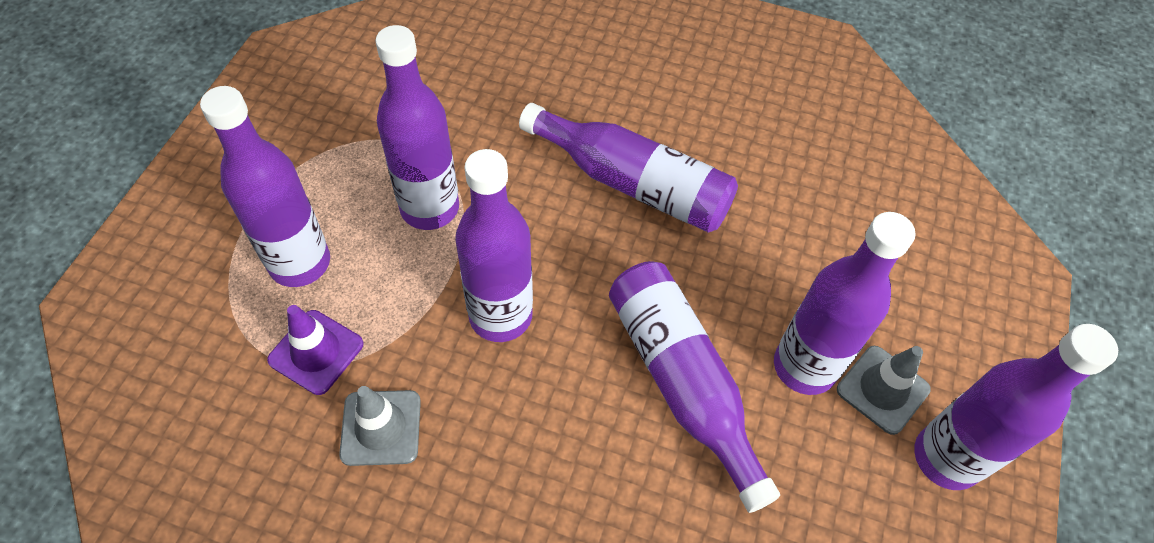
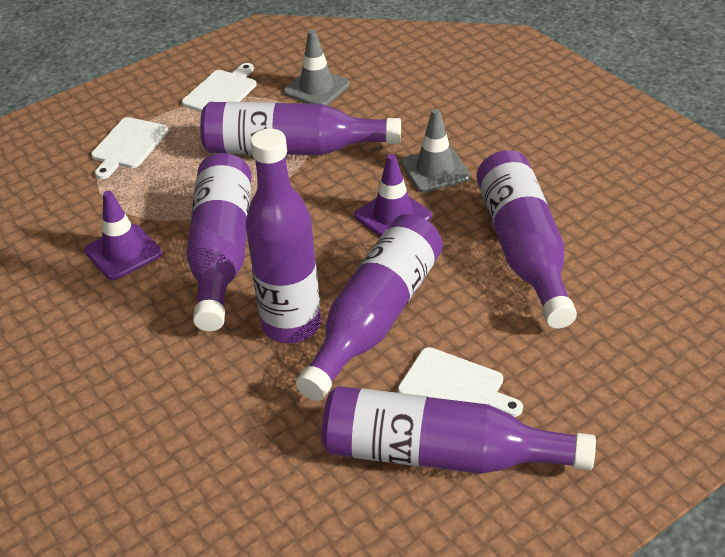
purple bottle: 7 -> 6
purple traffic cone: 1 -> 2
white cutting board: 0 -> 3

